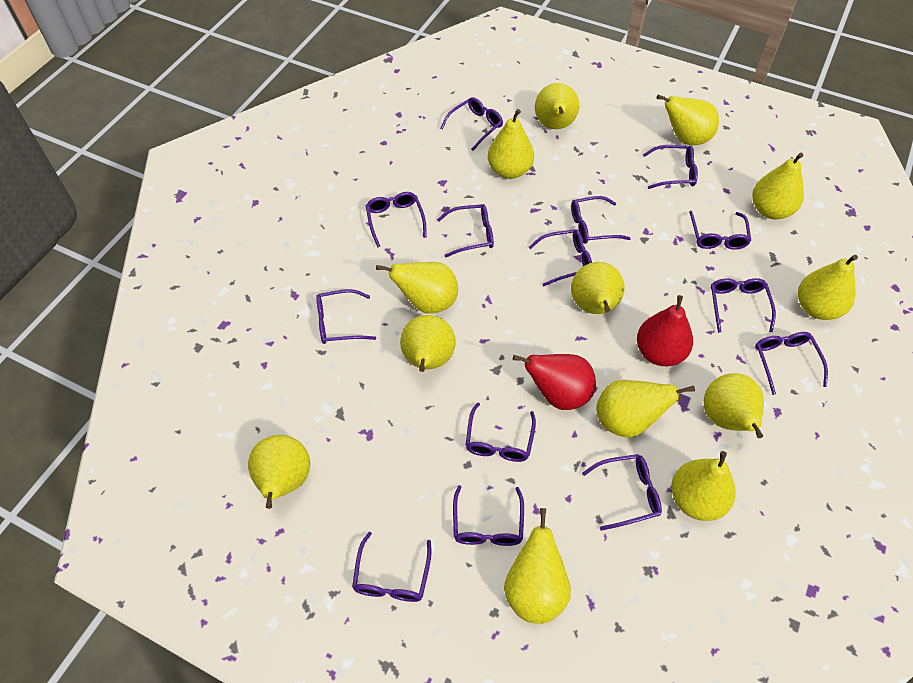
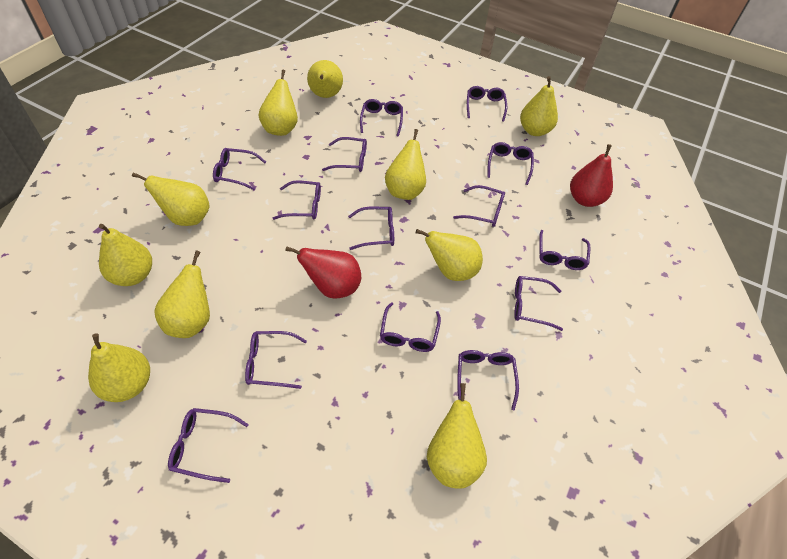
yellow pear: 13 -> 10

